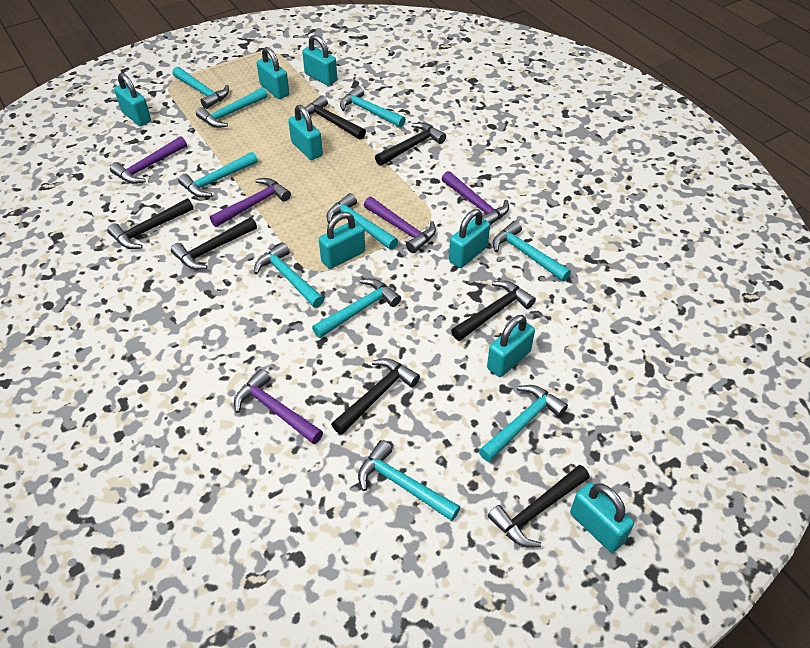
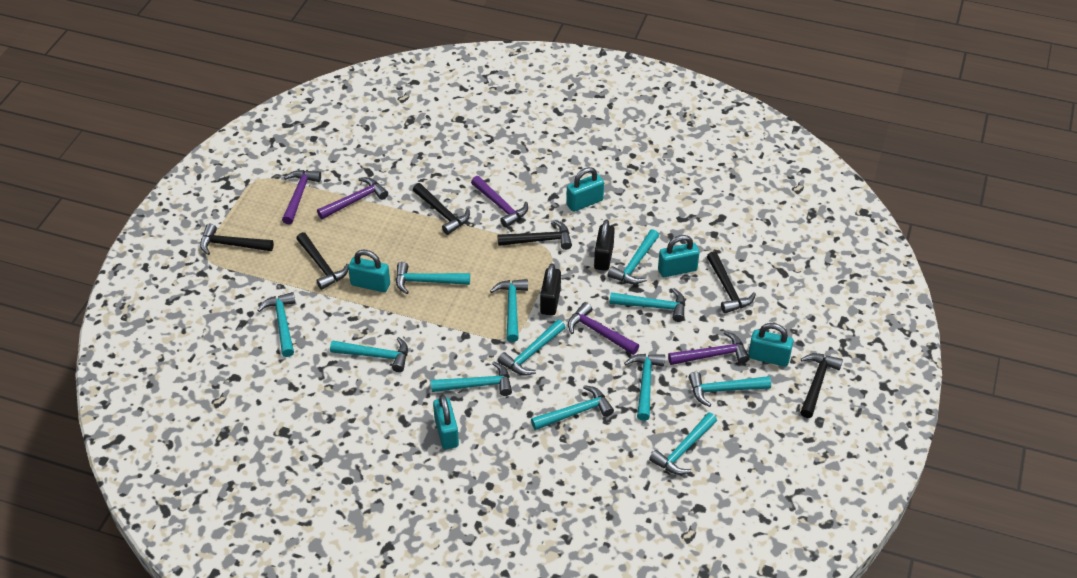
black hammer: 7 -> 6
black padlock: 0 -> 2
turquoise hammer: 10 -> 12
turquoise padlock: 8 -> 5

